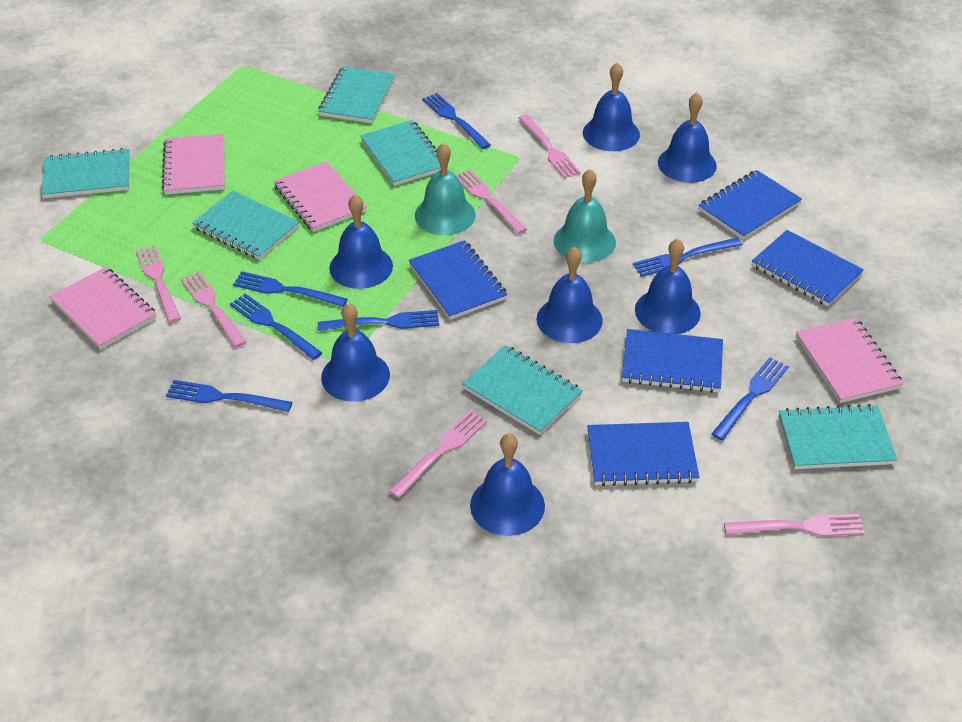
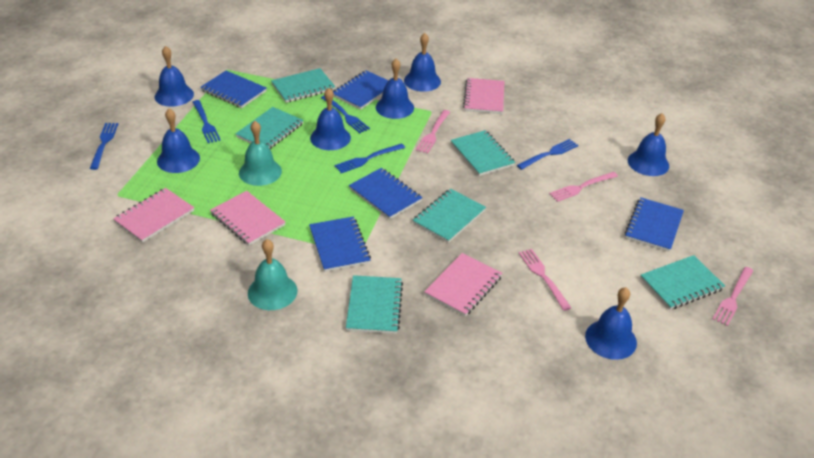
blue fork: 7 -> 5
pink fork: 6 -> 4

